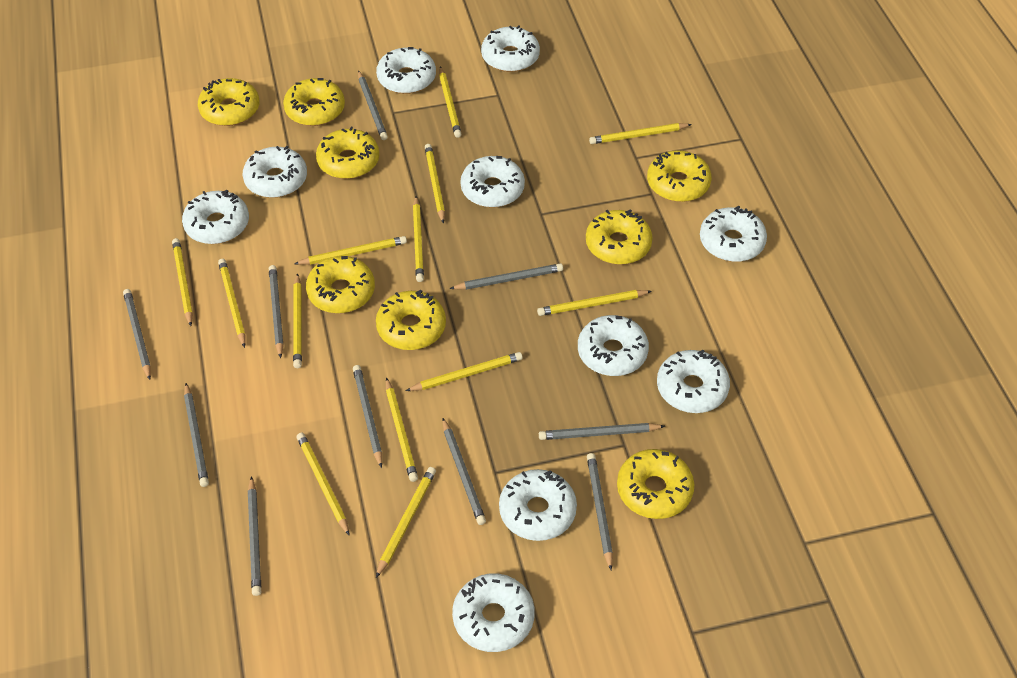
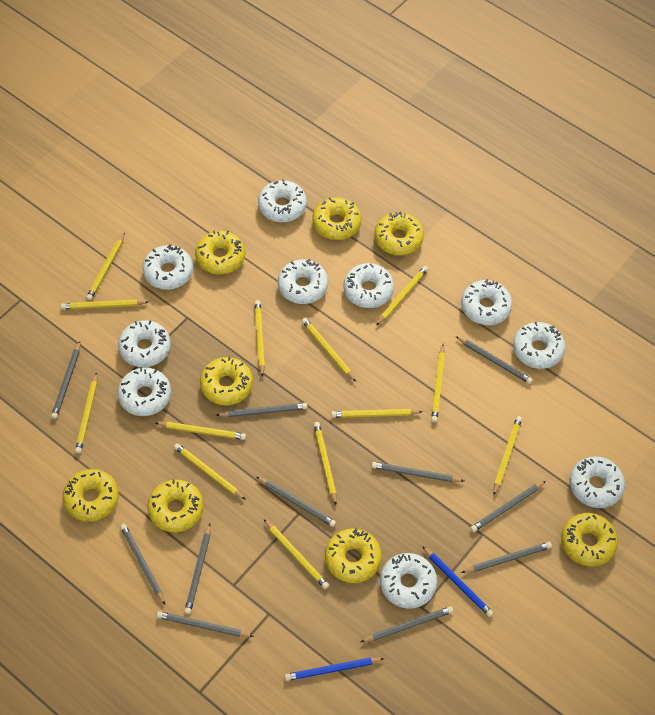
blue pencil: 0 -> 2
grey pencil: 10 -> 11

